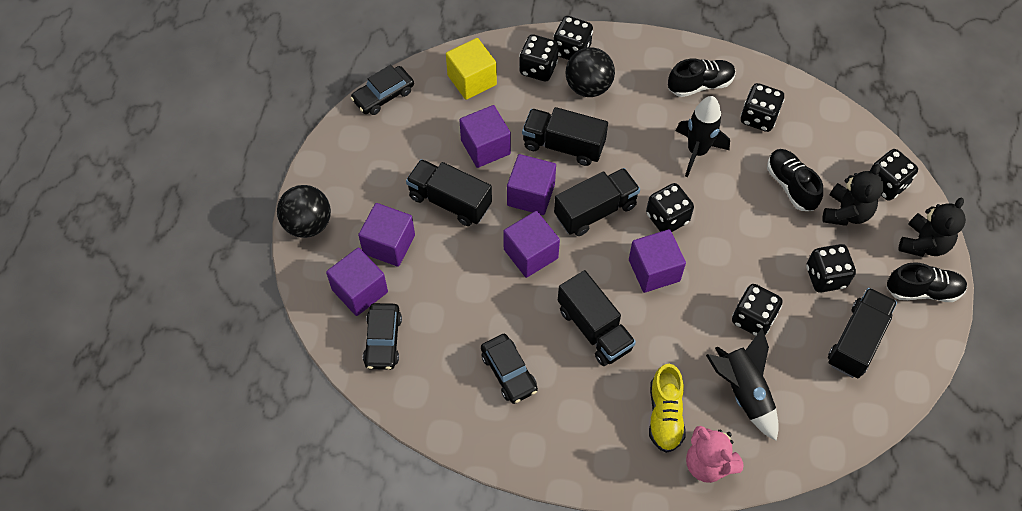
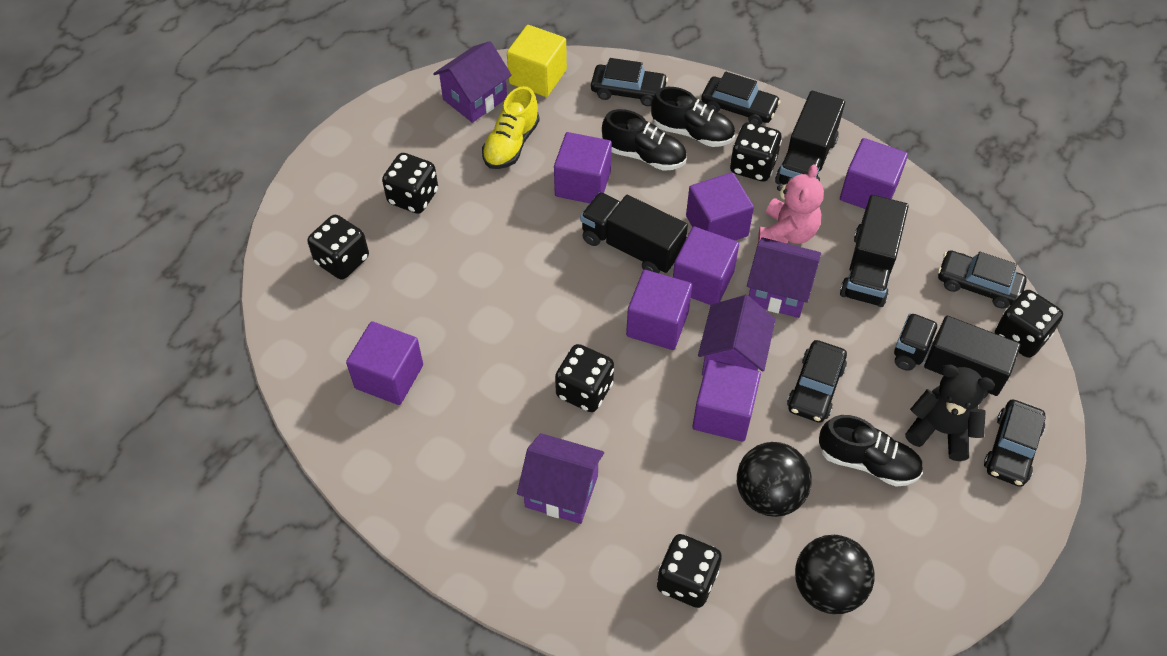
black car: 3 -> 5
black dice: 7 -> 6
black rocket: 2 -> 0
black teddy bear: 2 -> 1
black truck: 5 -> 4
purple cube: 6 -> 7
purple house: 0 -> 4

